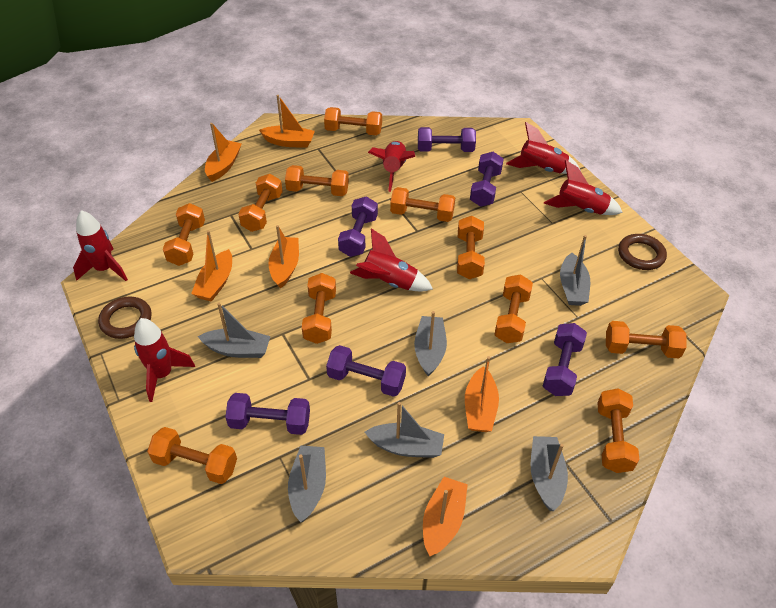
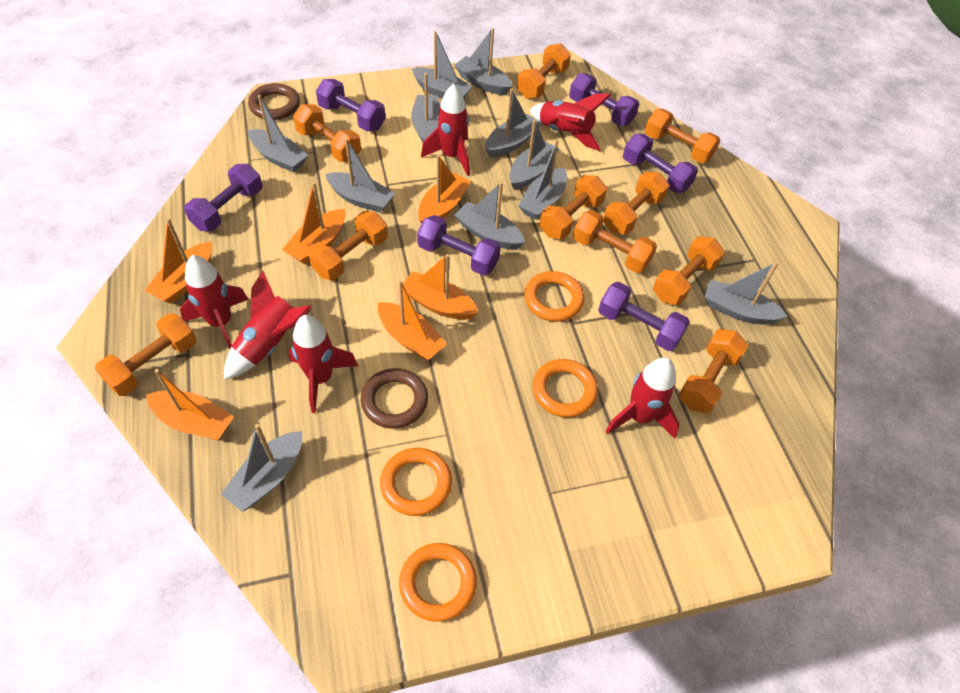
grey boat: 6 -> 11
orange dumbbell: 11 -> 10
orange ring: 0 -> 4

